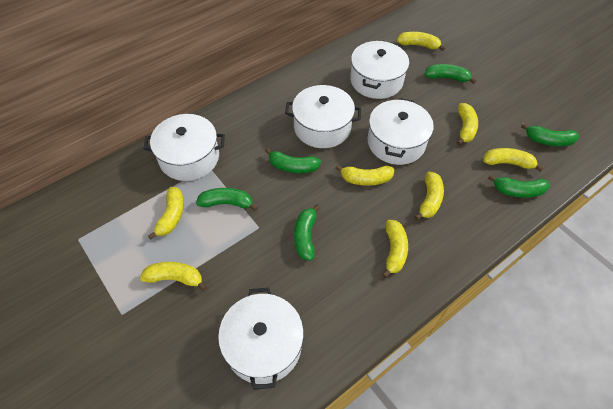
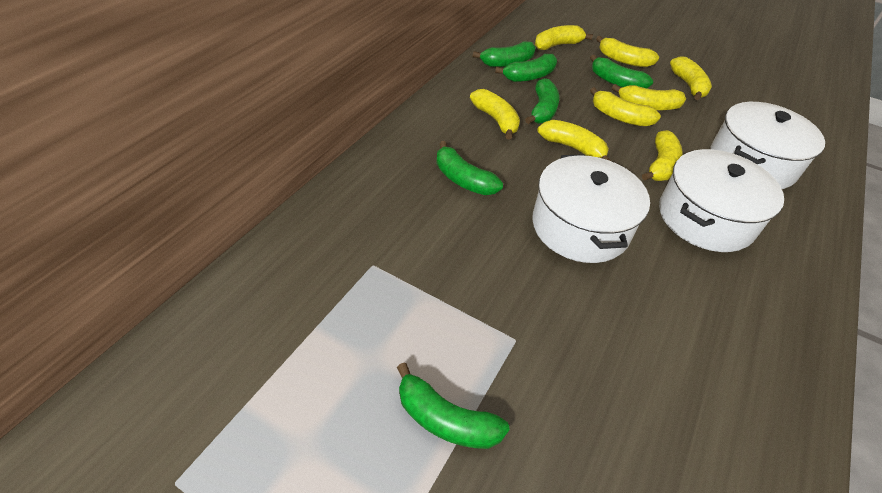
white pot: 5 -> 3

